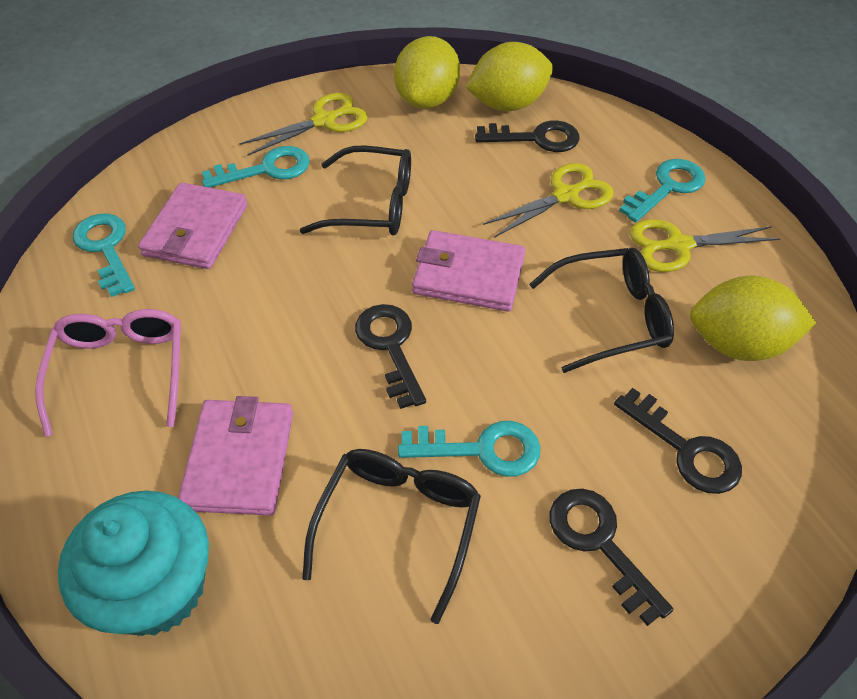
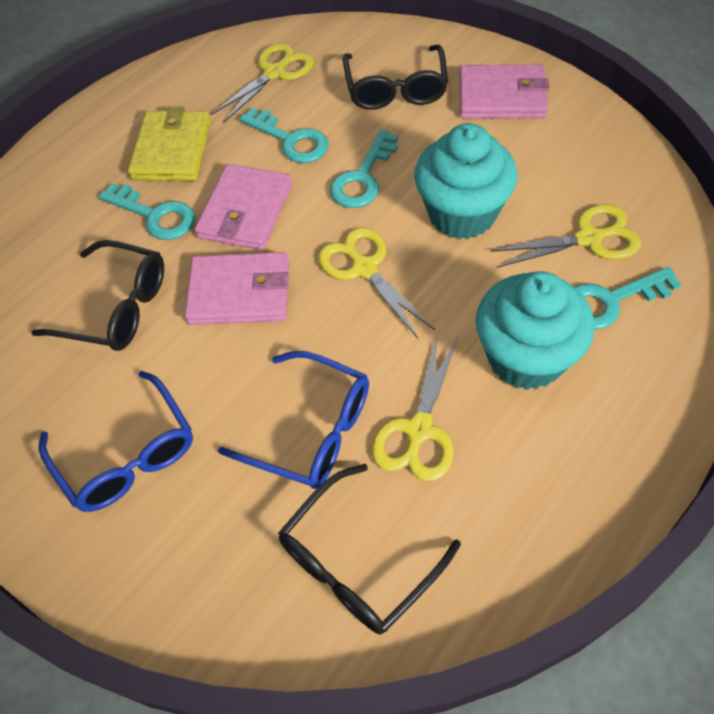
black key: 4 -> 0
blue glasses: 0 -> 2
pink glasses: 1 -> 0
turquoise cupcake: 1 -> 2
yellow lemon: 3 -> 0
yellow scissors: 3 -> 4
yellow wallet: 0 -> 1

